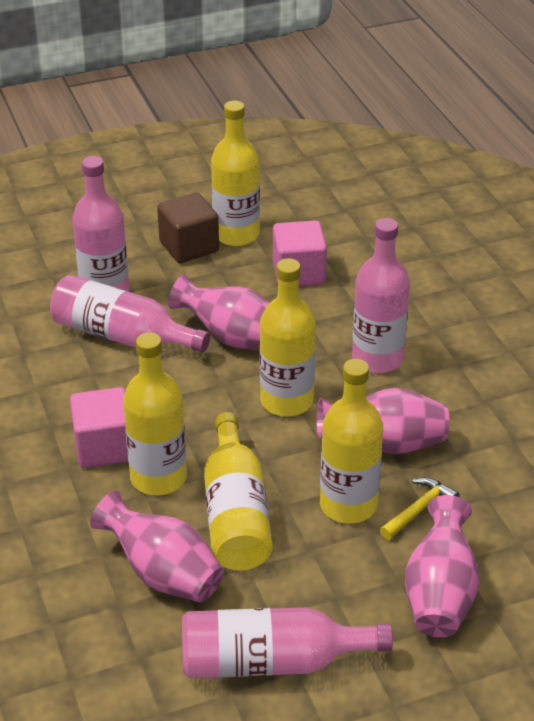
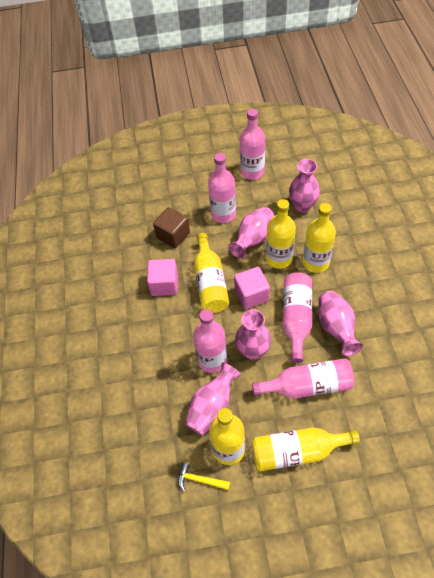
pink bottle: 4 -> 5
pink vase: 4 -> 5

